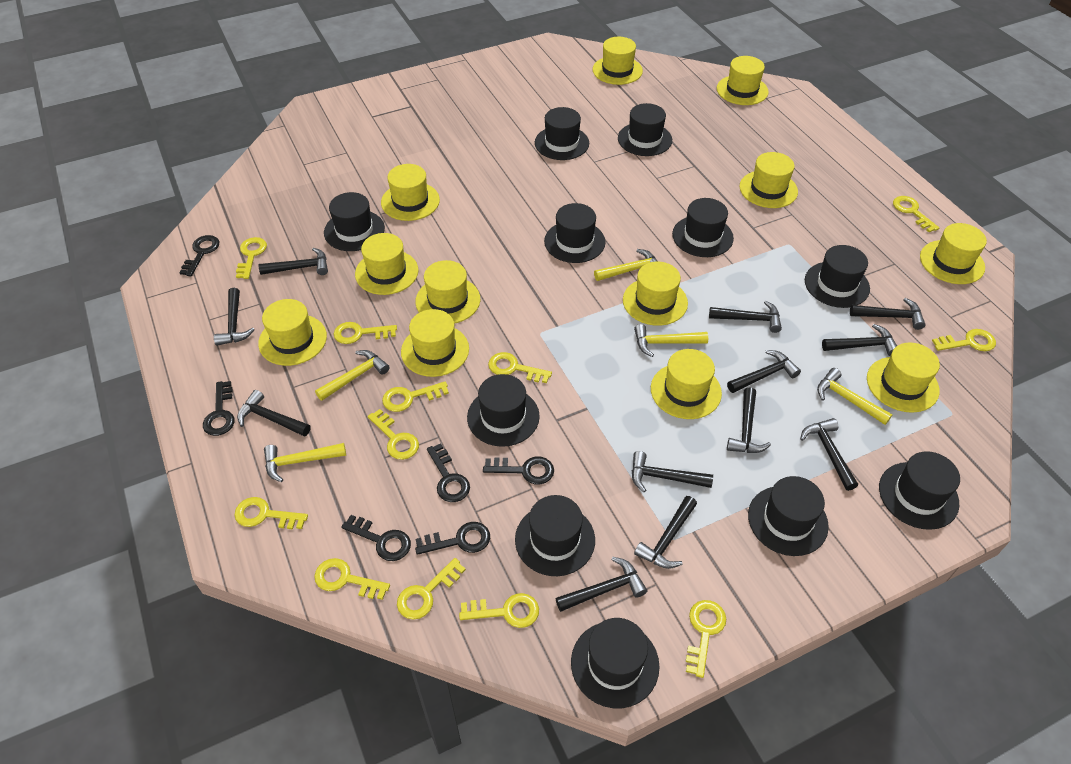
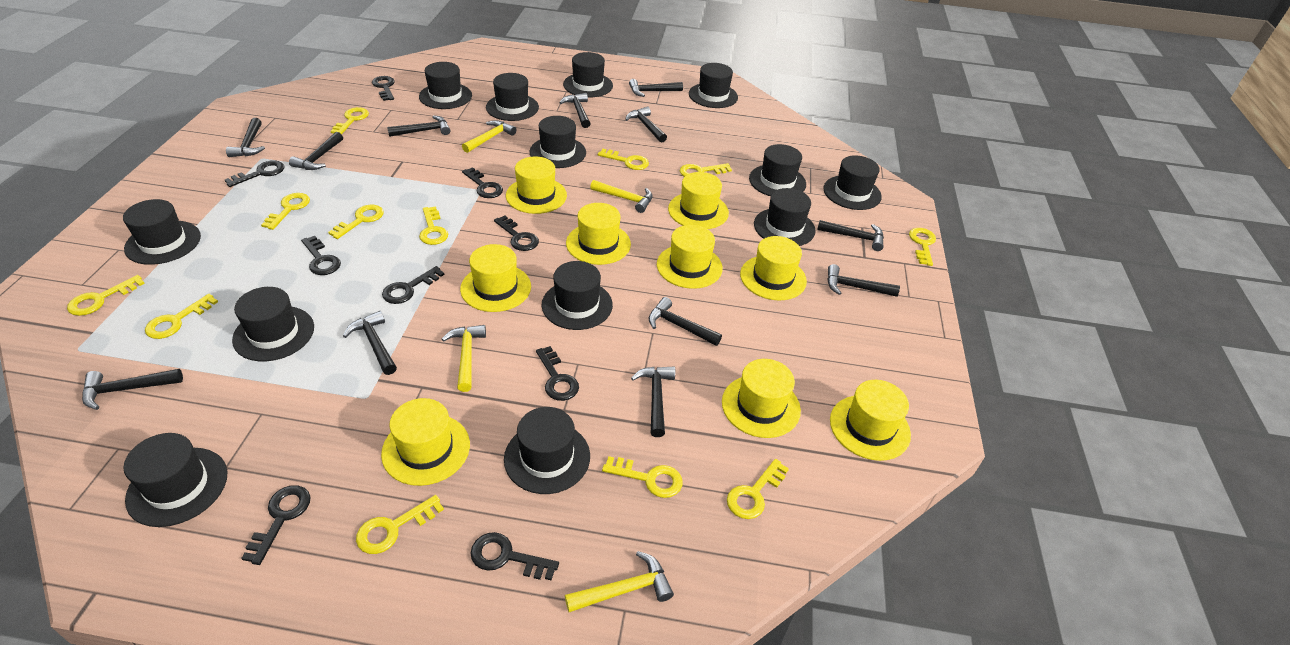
black hat: 11 -> 13
black key: 6 -> 9
yellow hammer: 5 -> 4
yellow hat: 12 -> 9

